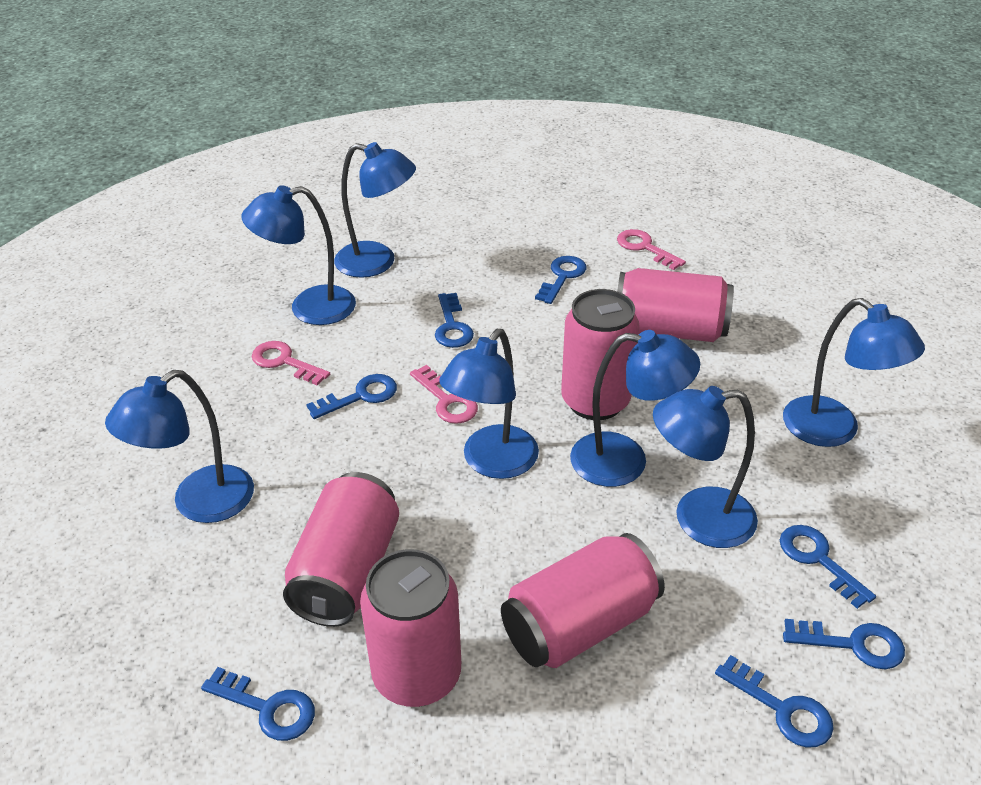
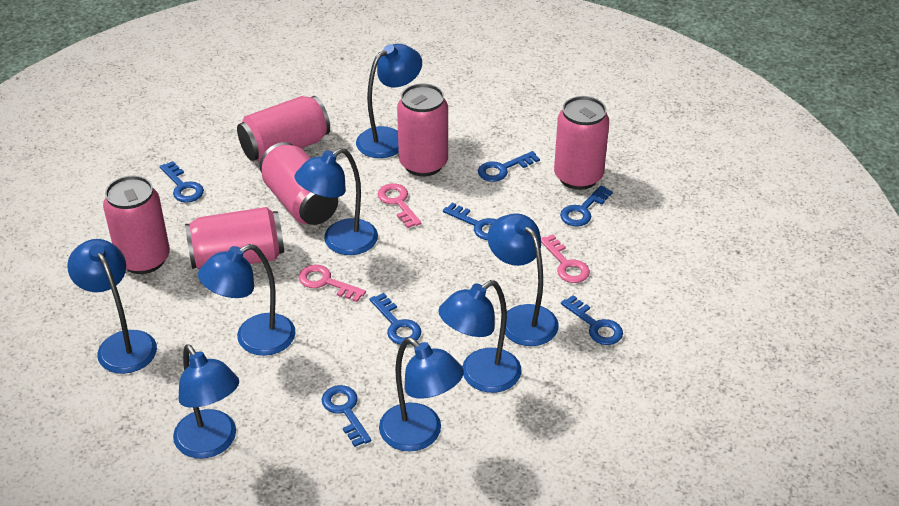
blue lamp: 7 -> 8
pink can: 5 -> 6

